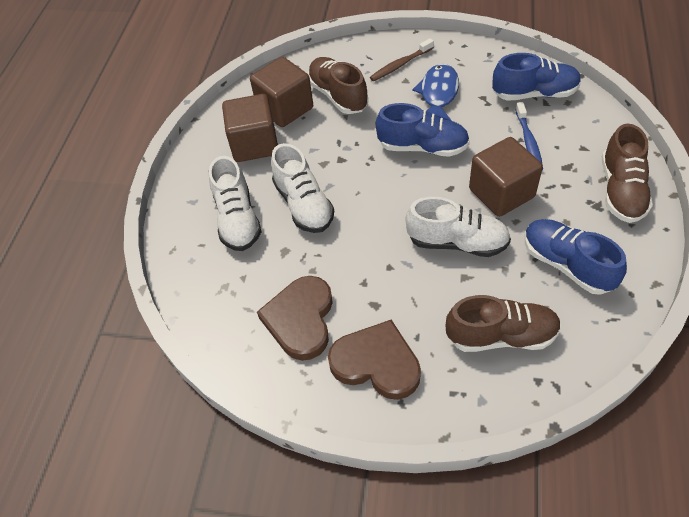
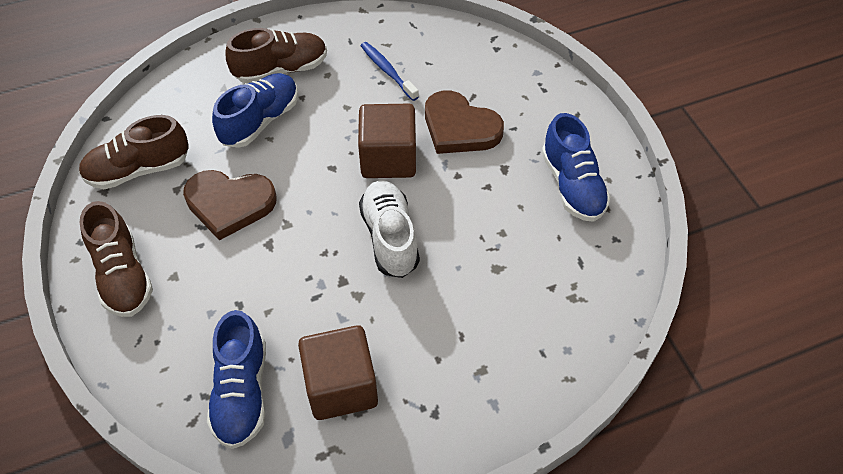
blue fish: 1 -> 0
brown cube: 3 -> 2
brown toothbrush: 1 -> 0
white shoe: 3 -> 1

